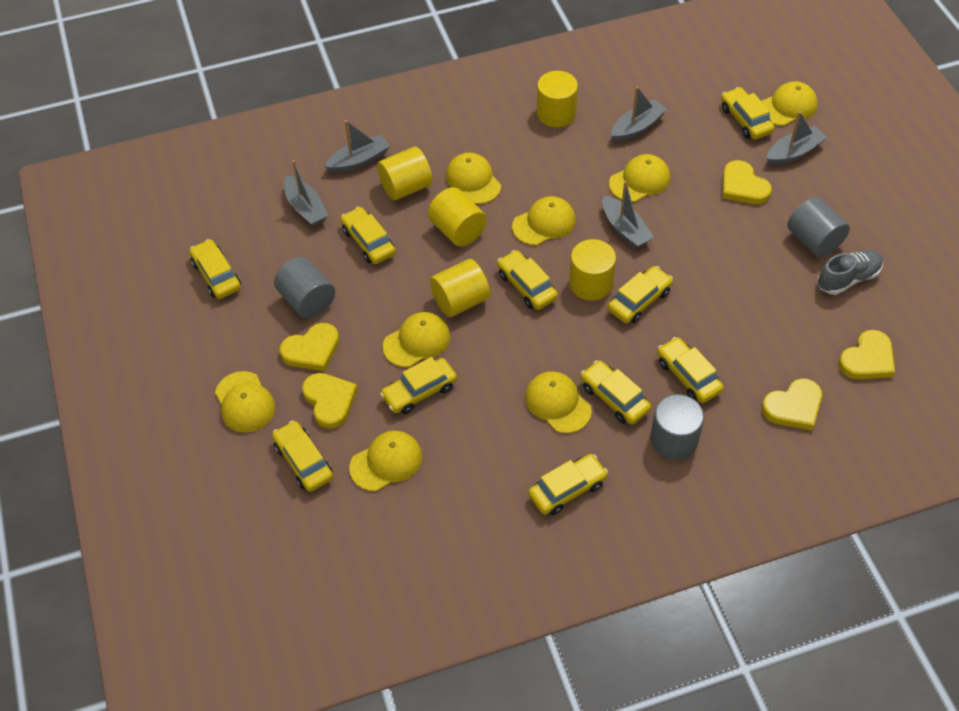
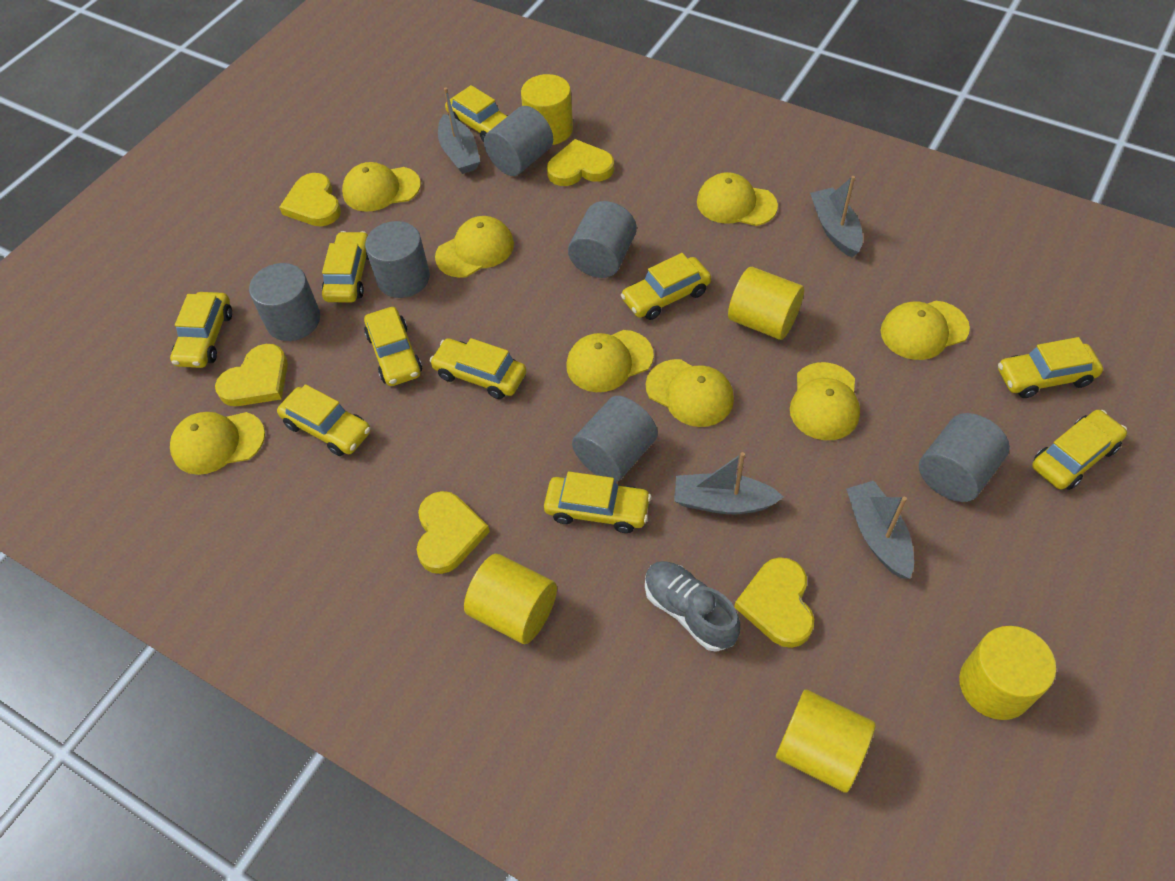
grey boat: 5 -> 4
grey cylinder: 3 -> 6

